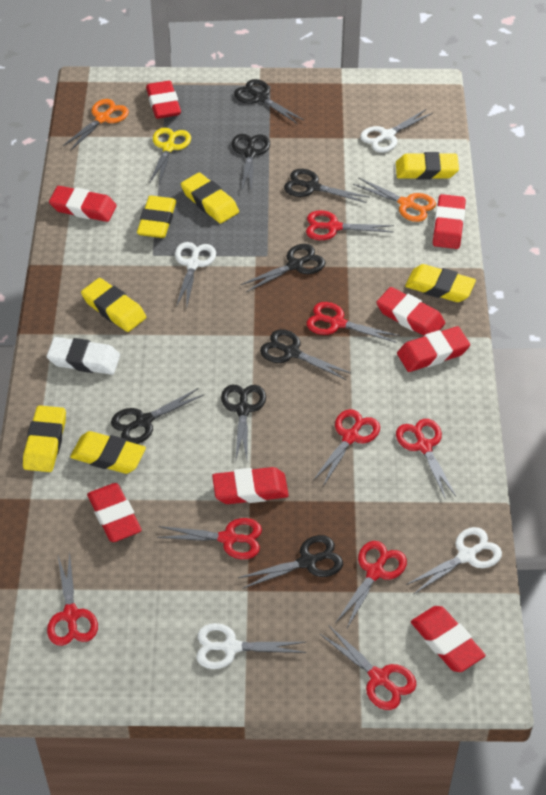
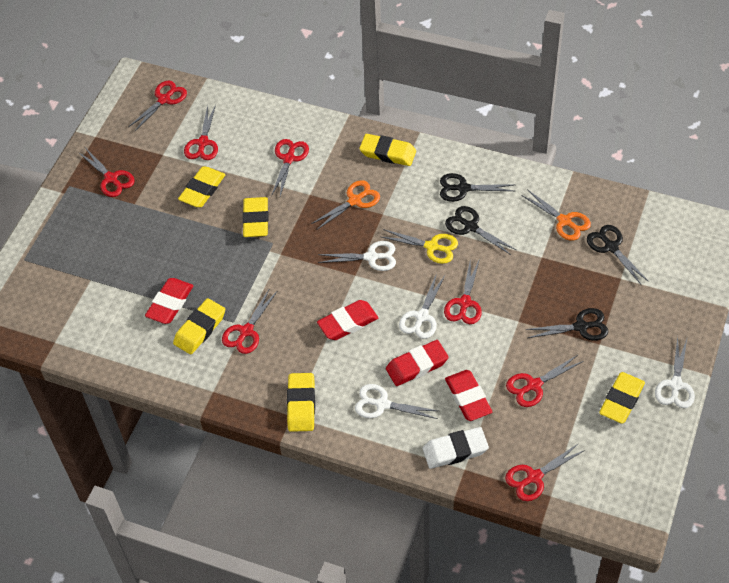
black scissors: 8 -> 4
red eraser: 8 -> 4
yellow eraser: 7 -> 6

